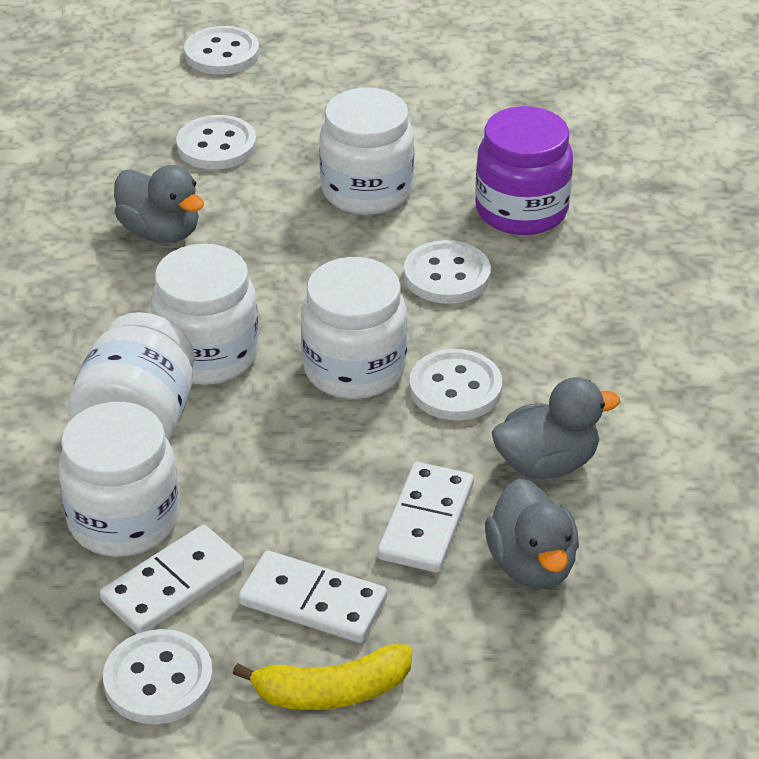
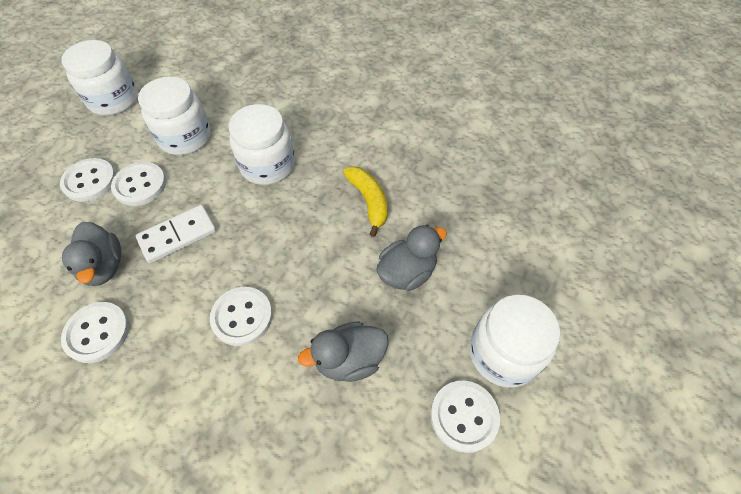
purple jar: 1 -> 0
white domino: 3 -> 1
white jar: 5 -> 4

